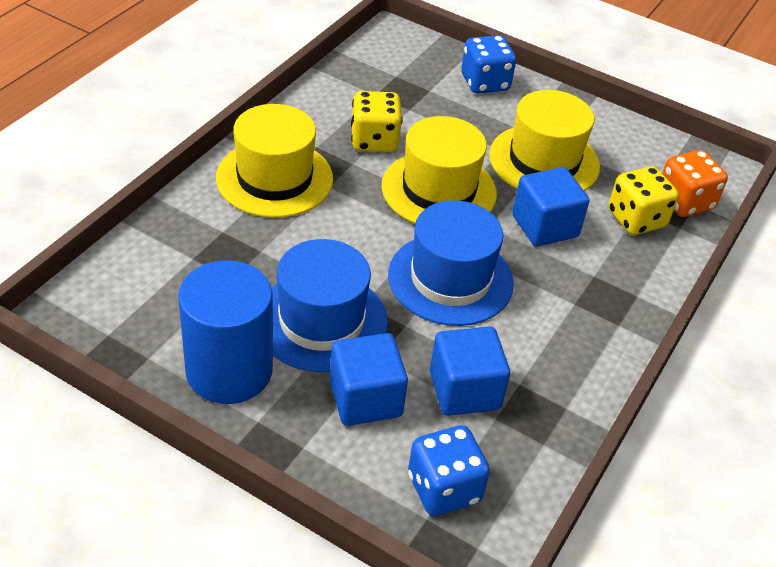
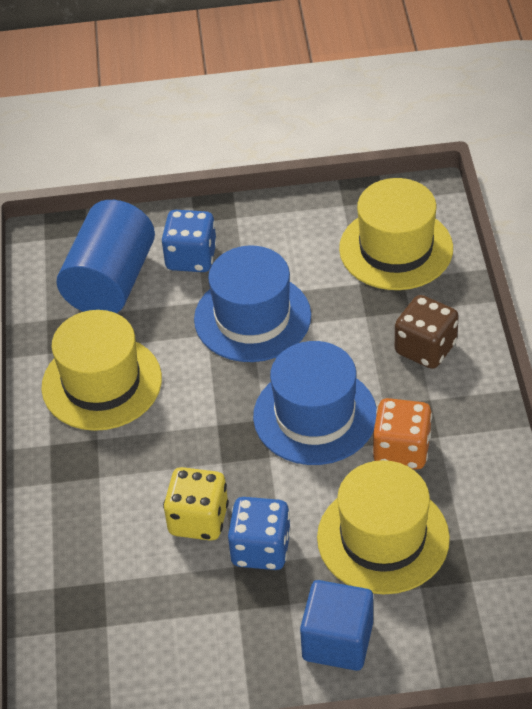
blue cube: 3 -> 1
brown dice: 0 -> 1
yellow dice: 2 -> 1

